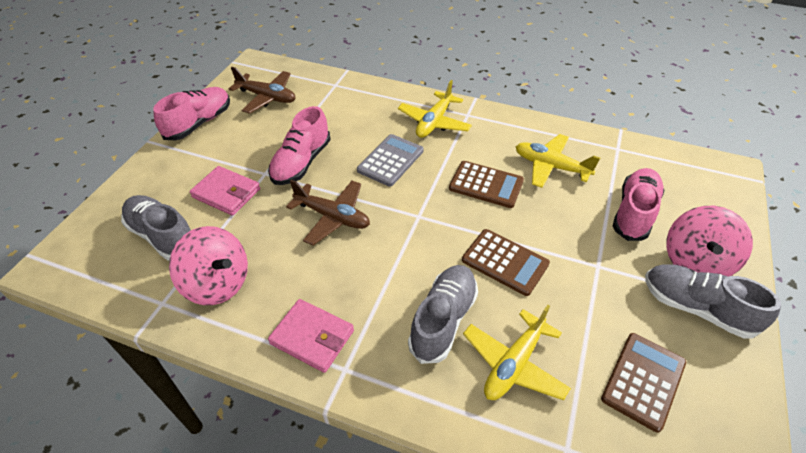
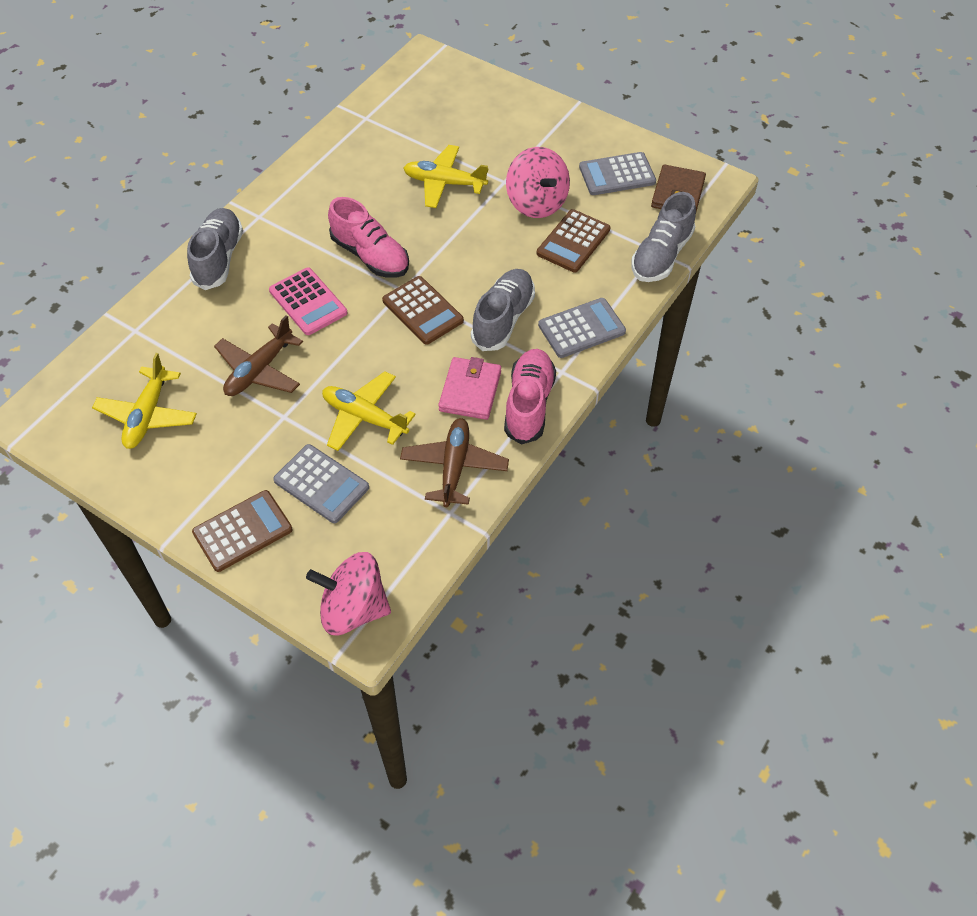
brown wallet: 0 -> 1
grey calculator: 1 -> 3
pink calculator: 0 -> 1
pink shoe: 3 -> 2
pink wallet: 2 -> 1

